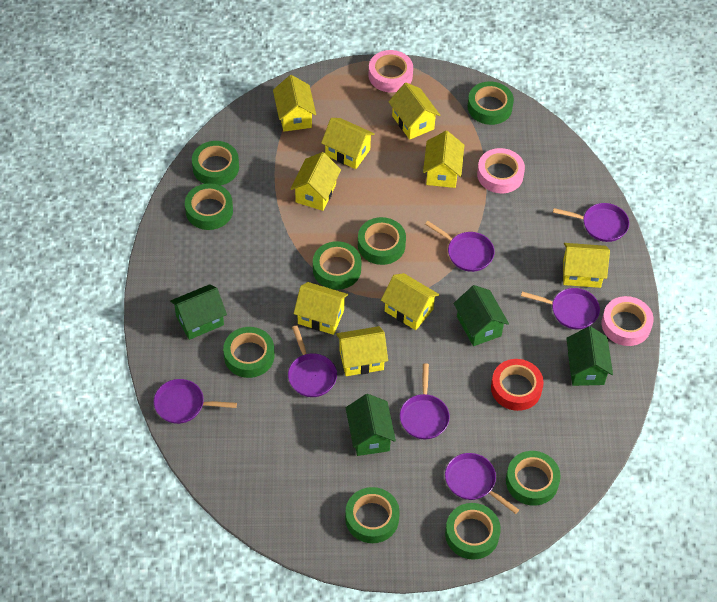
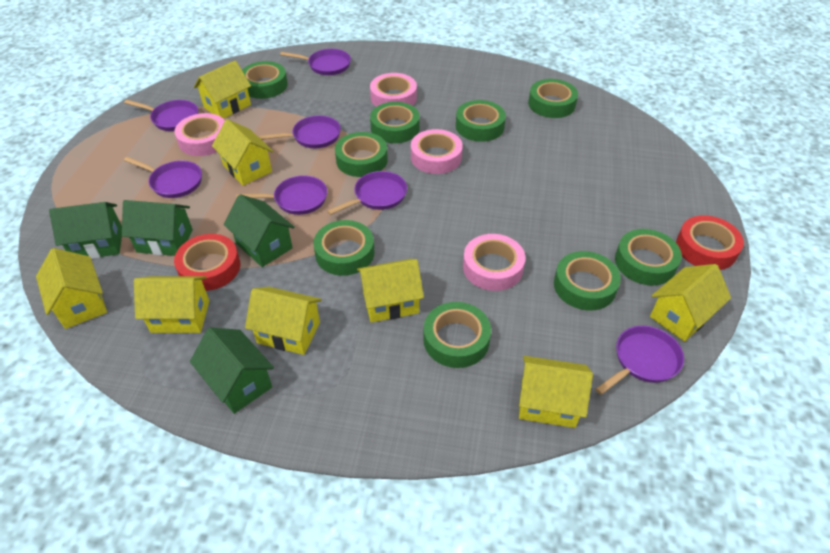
pink tape: 3 -> 4
red tape: 1 -> 2
yellow house: 9 -> 8

